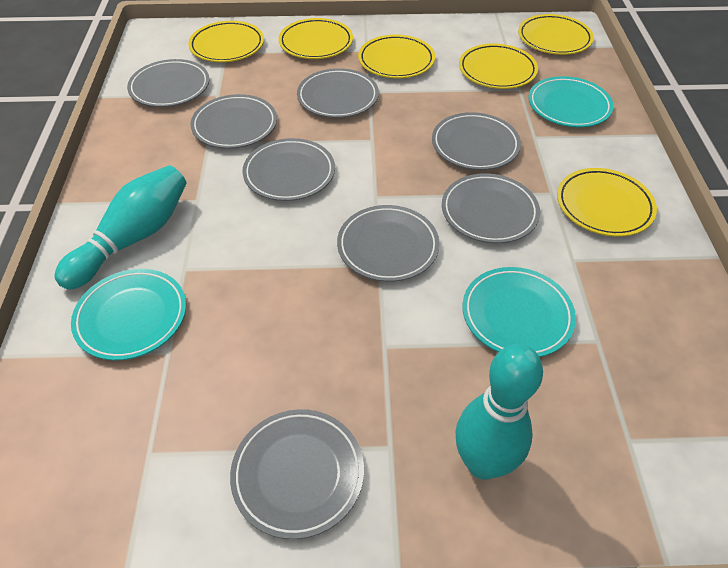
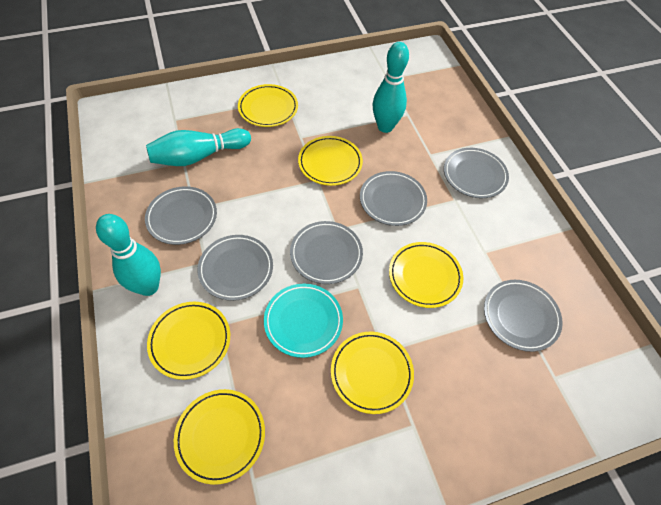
grey plate: 8 -> 6
turquoise bowling pin: 2 -> 3
turquoise plate: 3 -> 1

